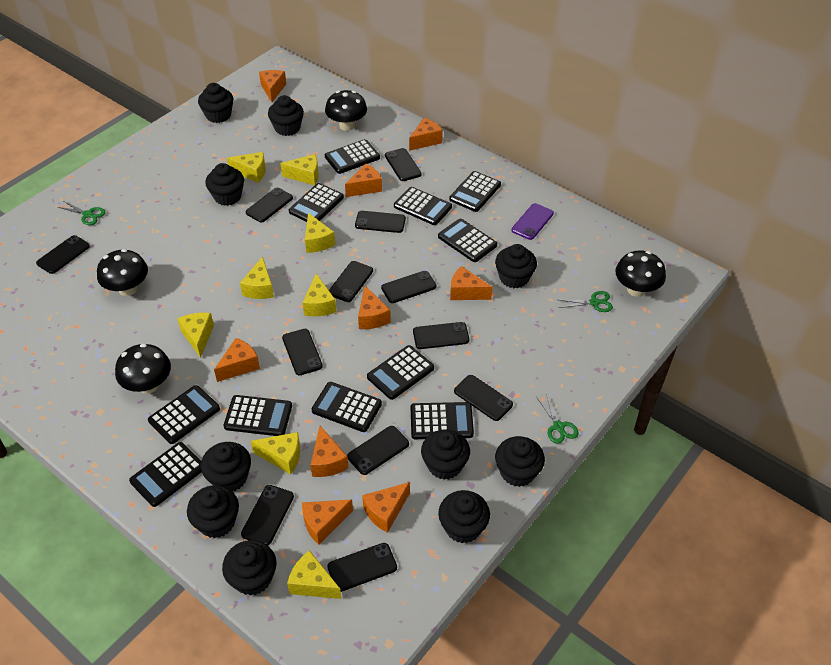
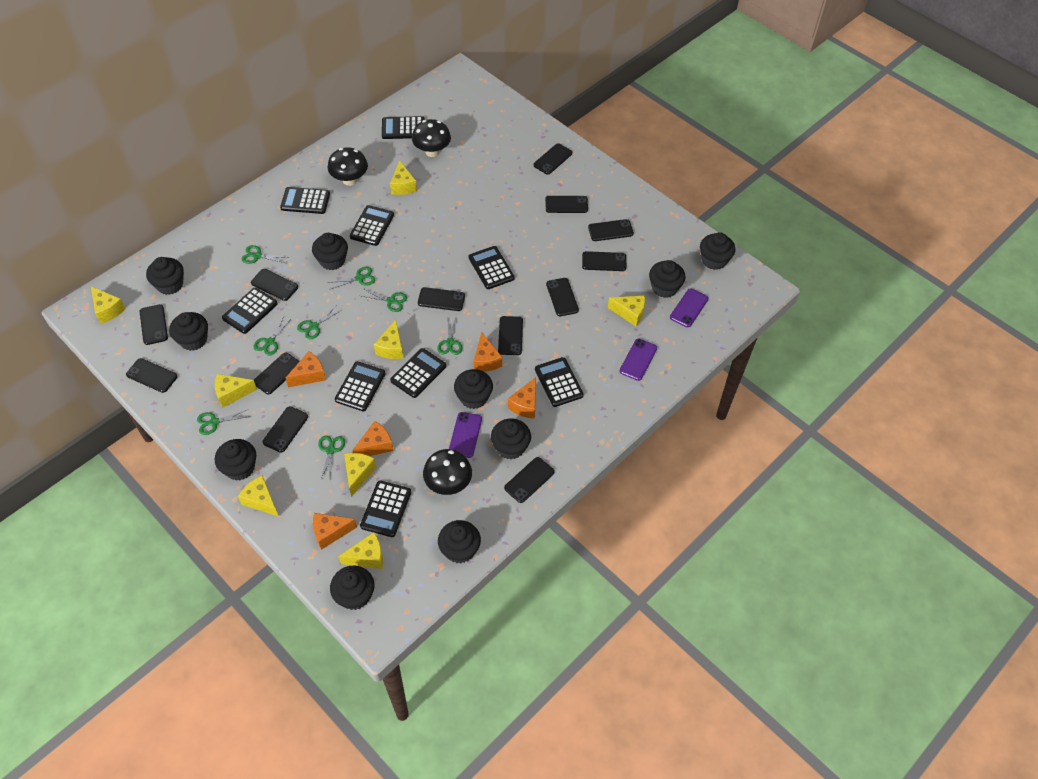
black calculator: 11 -> 9
black mushroom: 4 -> 3
black phone: 12 -> 13
green scissors: 3 -> 8
orange cheese: 9 -> 5
purple phone: 1 -> 3

